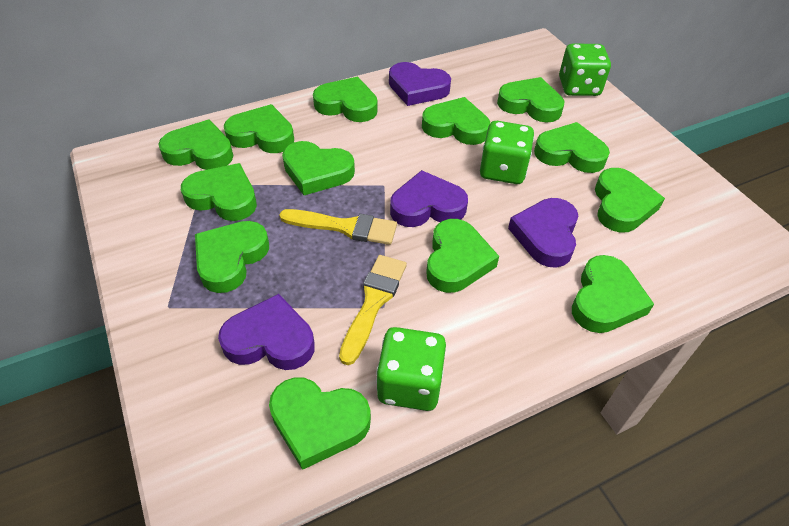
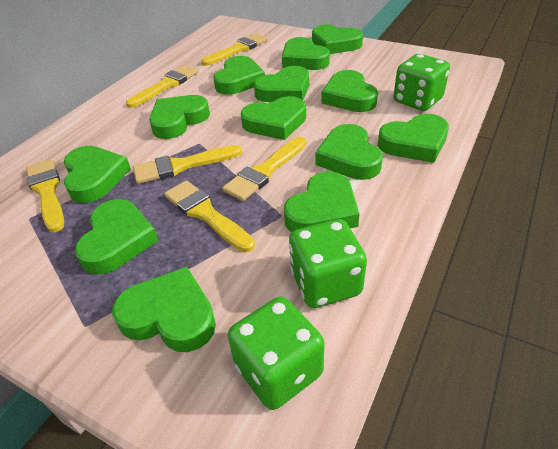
purple heart: 4 -> 0
yellow brush: 2 -> 6

